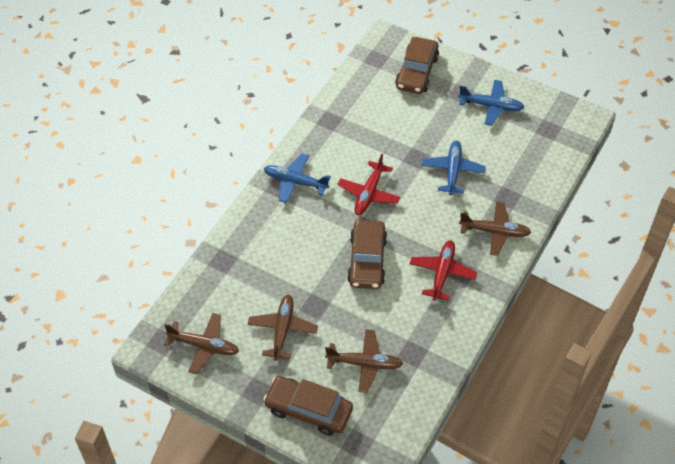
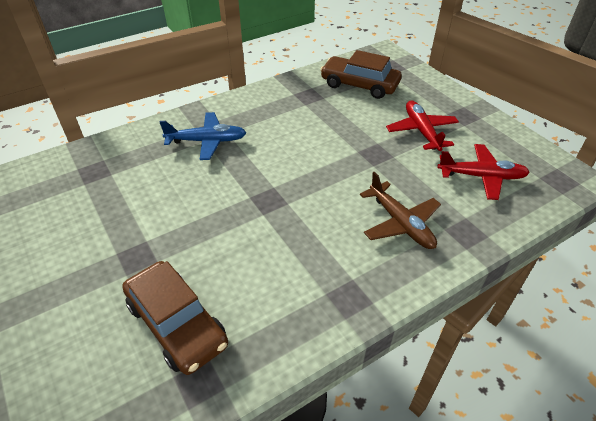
blue plane: 3 -> 1
brown car: 3 -> 2
brown plane: 4 -> 1

